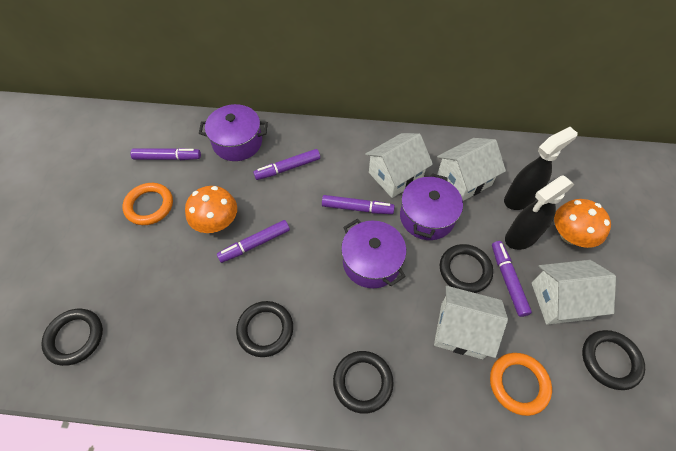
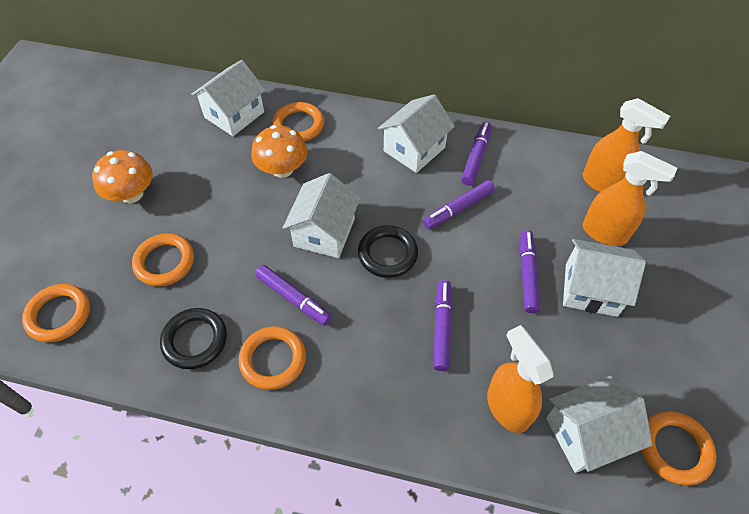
black ring: 5 -> 2
black spray bottle: 2 -> 0
orange ring: 2 -> 5
orange spray bottle: 0 -> 3
purple pot: 3 -> 0
white house: 4 -> 5

